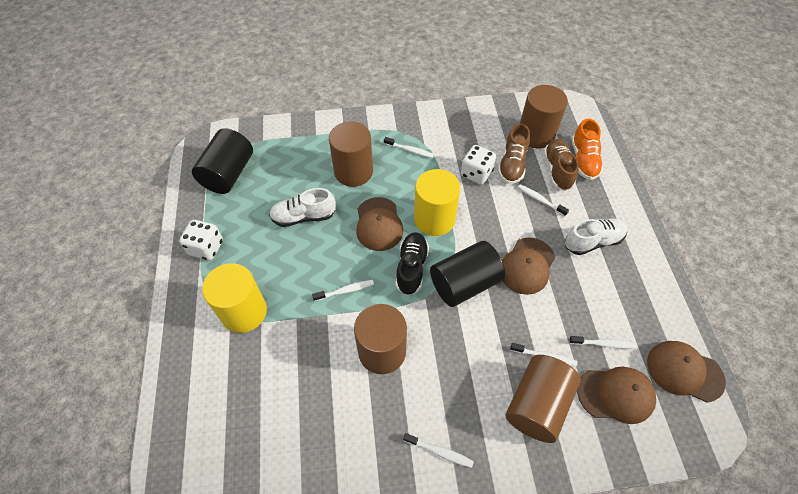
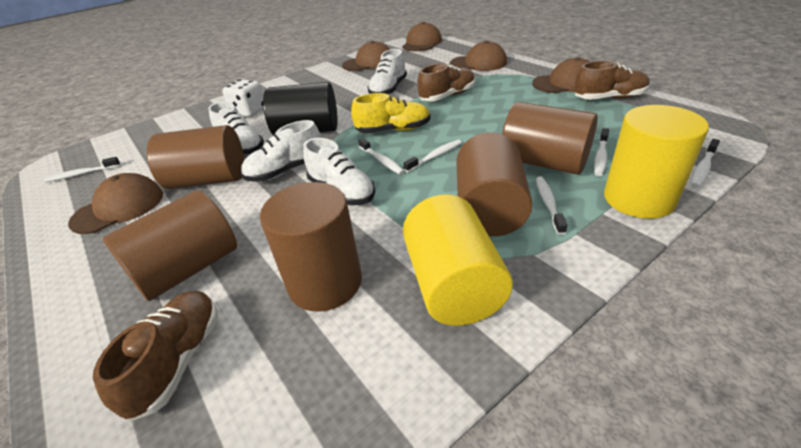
black cylinder: 2 -> 1
black shoe: 1 -> 0
brown cap: 4 -> 5
brown cylinder: 4 -> 5
brown shoe: 2 -> 3
orange shoe: 1 -> 0
white dice: 2 -> 1
white shoe: 2 -> 4
yellow shoe: 0 -> 1

